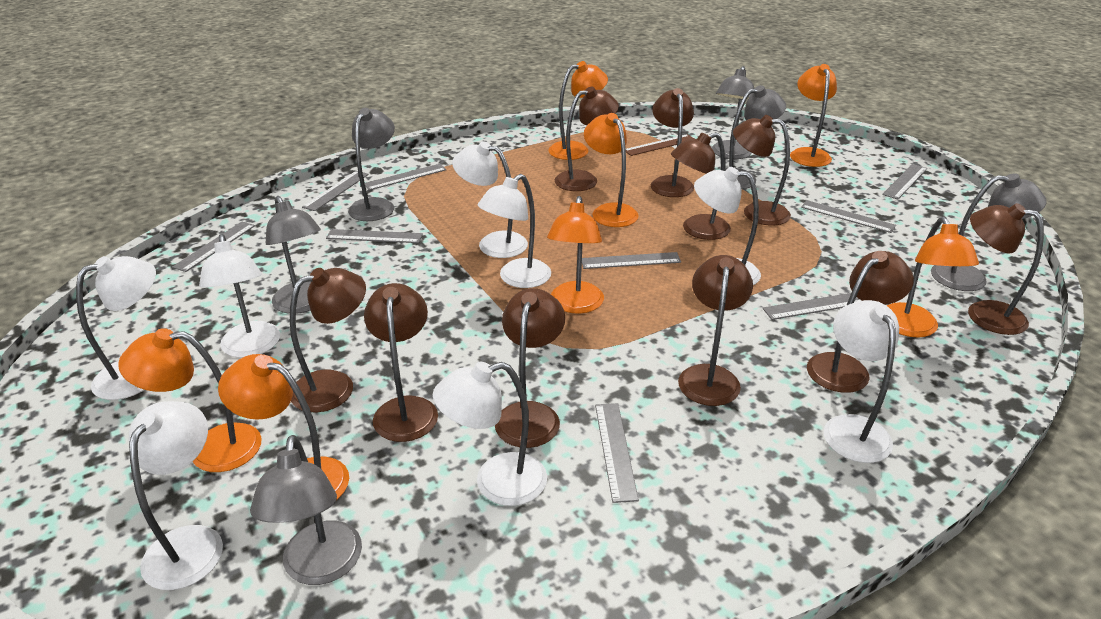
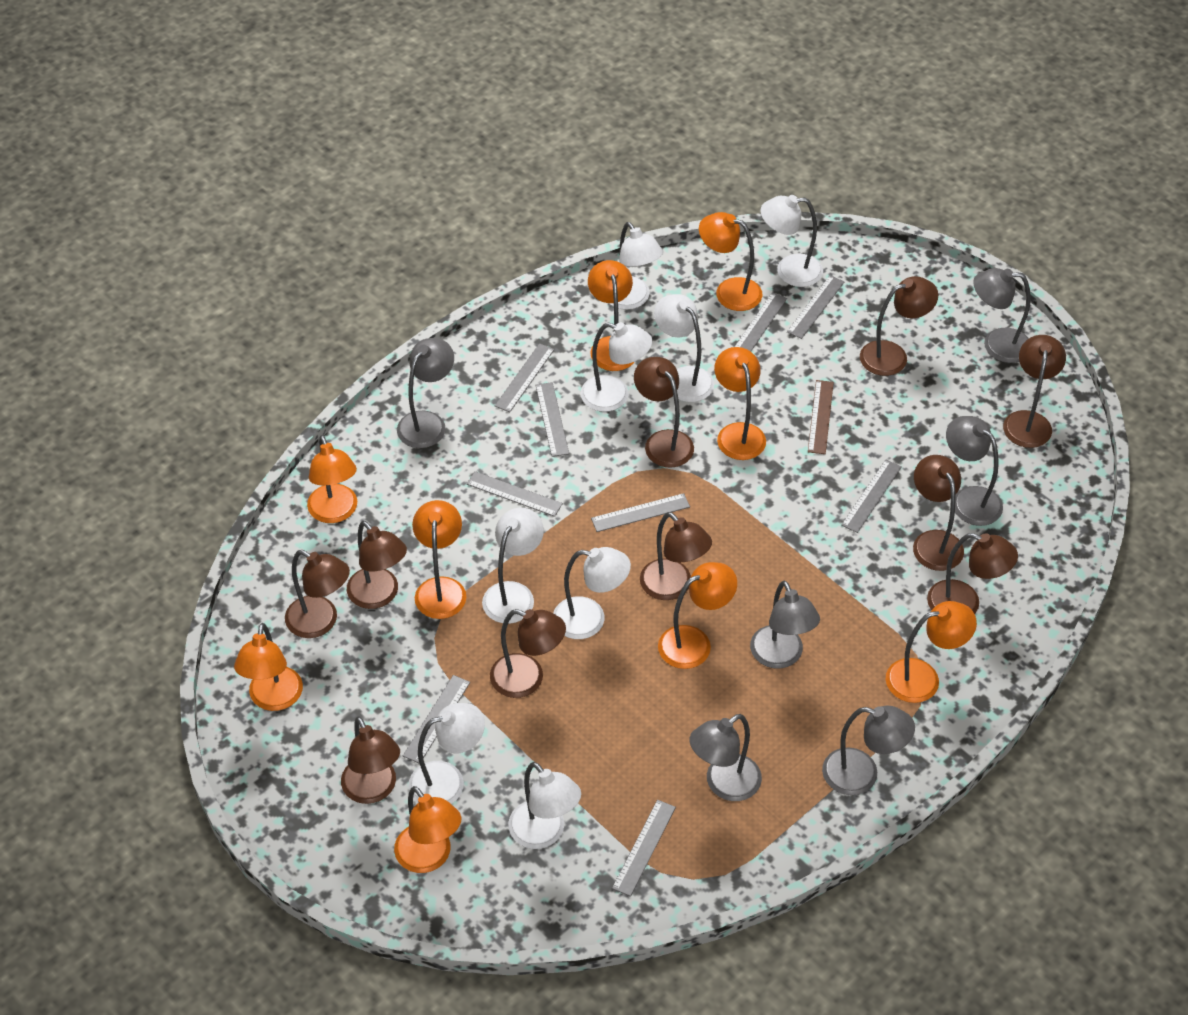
orange lamp: 7 -> 9

